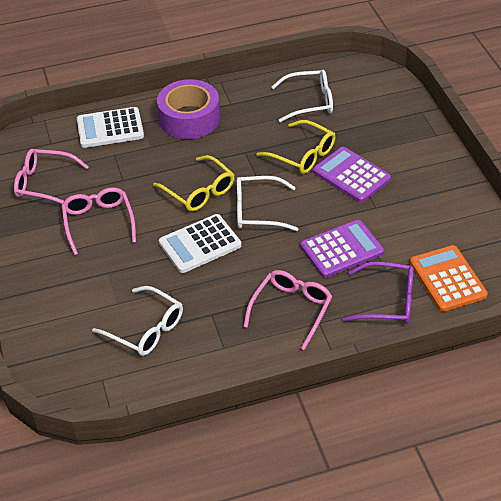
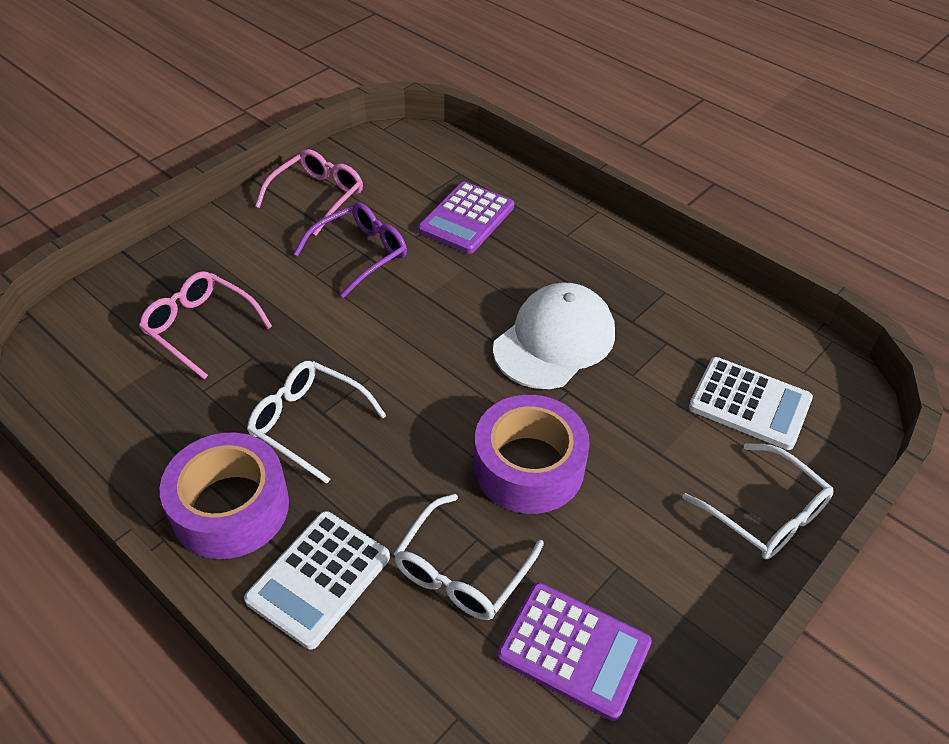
orange calculator: 1 -> 0
pink glasses: 3 -> 2
purple tape: 1 -> 2
white cap: 0 -> 1
yellow glasses: 2 -> 0

